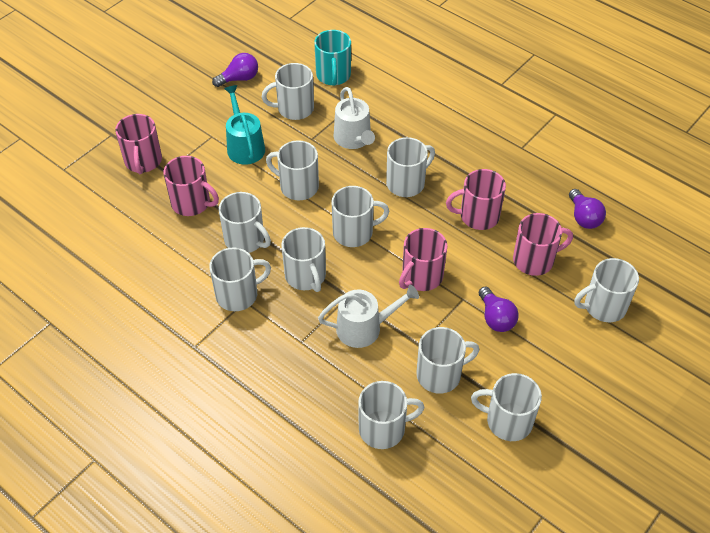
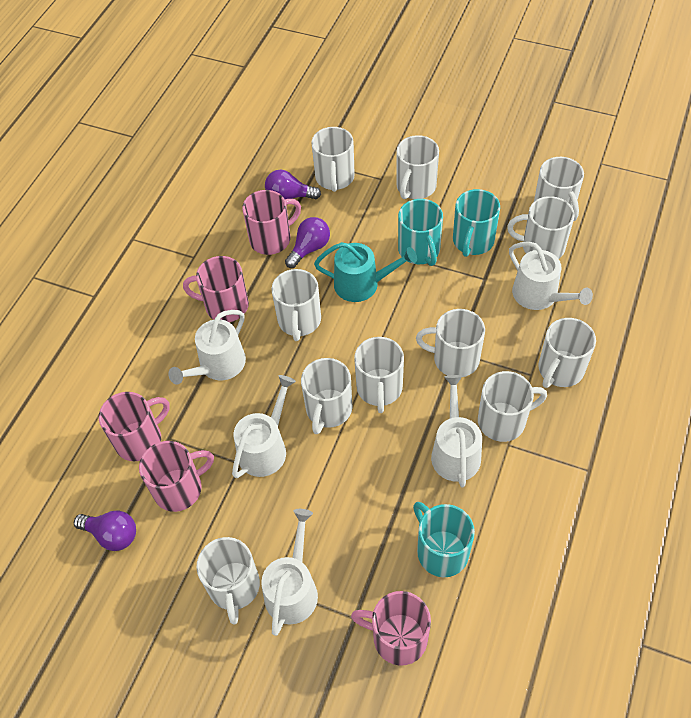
turquoise mug: 1 -> 3
white watering can: 2 -> 5

